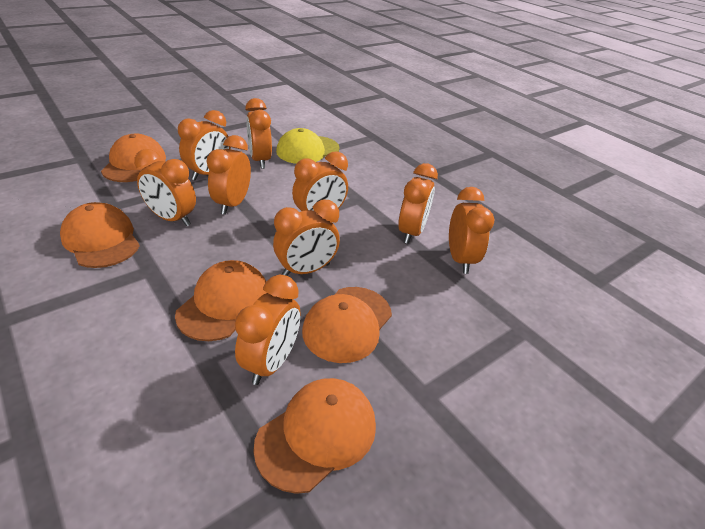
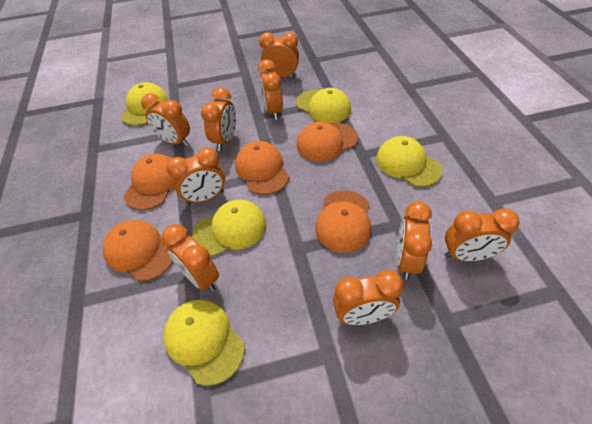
yellow cap: 1 -> 5

